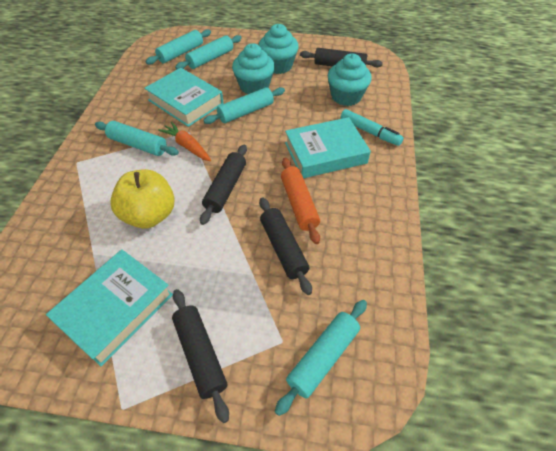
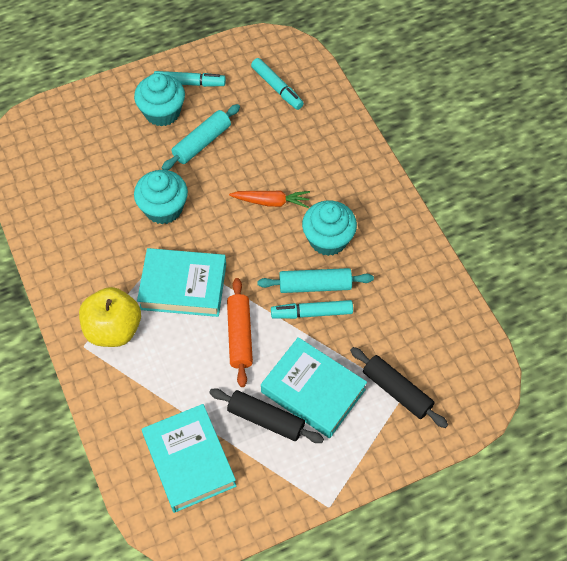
black rolling pin: 4 -> 2
turquoise marker: 1 -> 3
turquoise rolling pin: 5 -> 2

